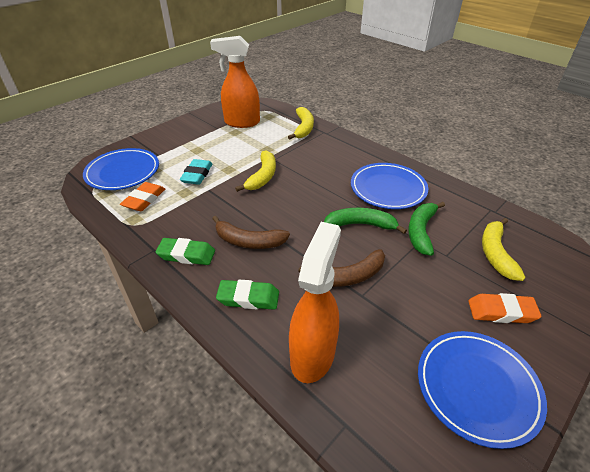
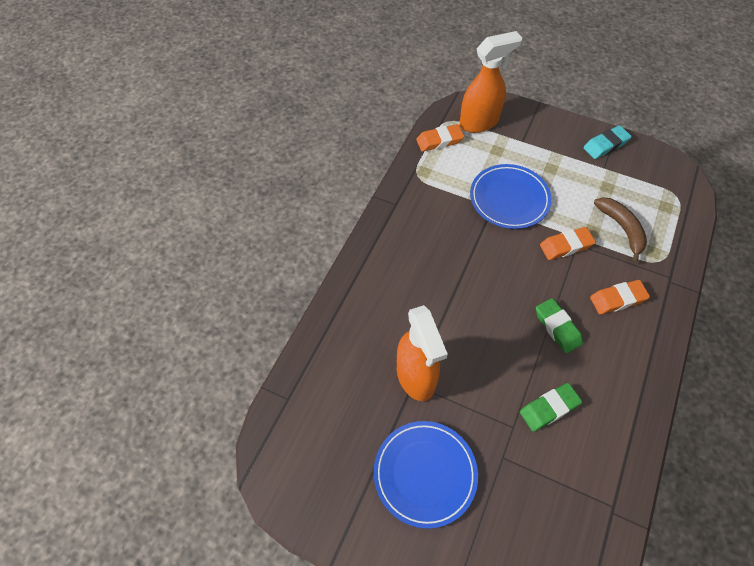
blue plate: 3 -> 2
brown banana: 2 -> 1
green banana: 2 -> 0
orange eraser: 2 -> 3
yellow banana: 3 -> 0

